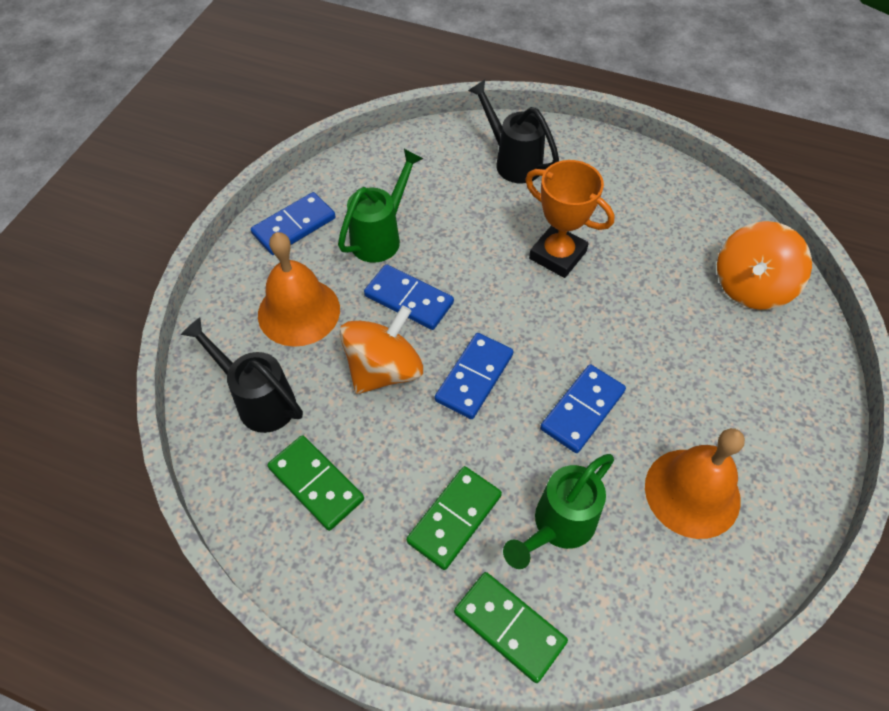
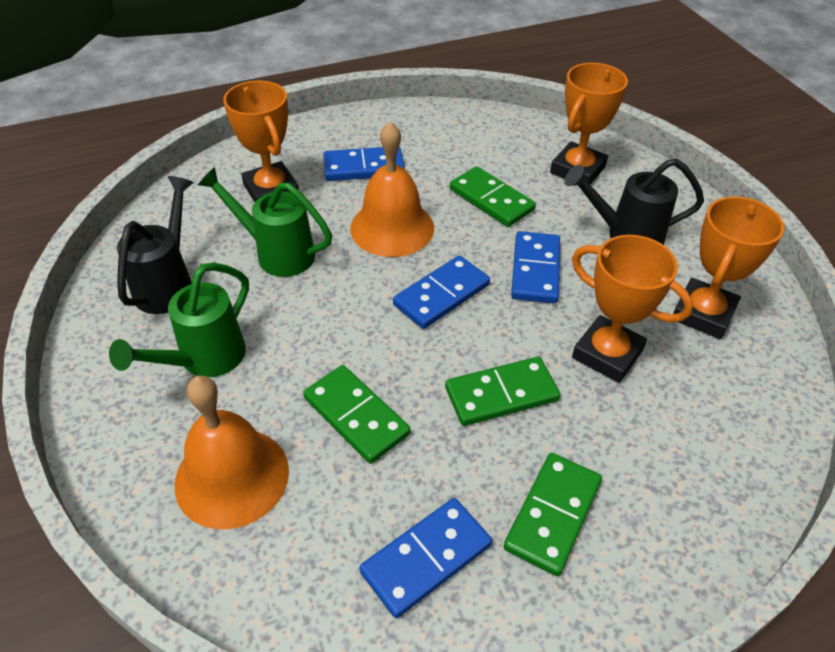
green domino: 3 -> 4
orange spinning top: 2 -> 0
orange trophy: 1 -> 4

